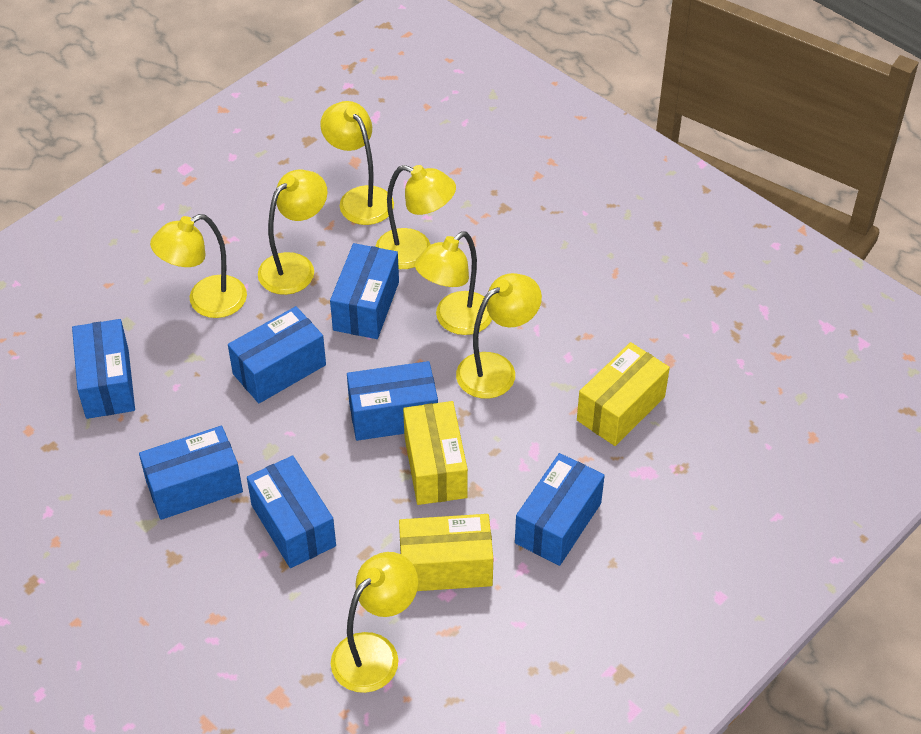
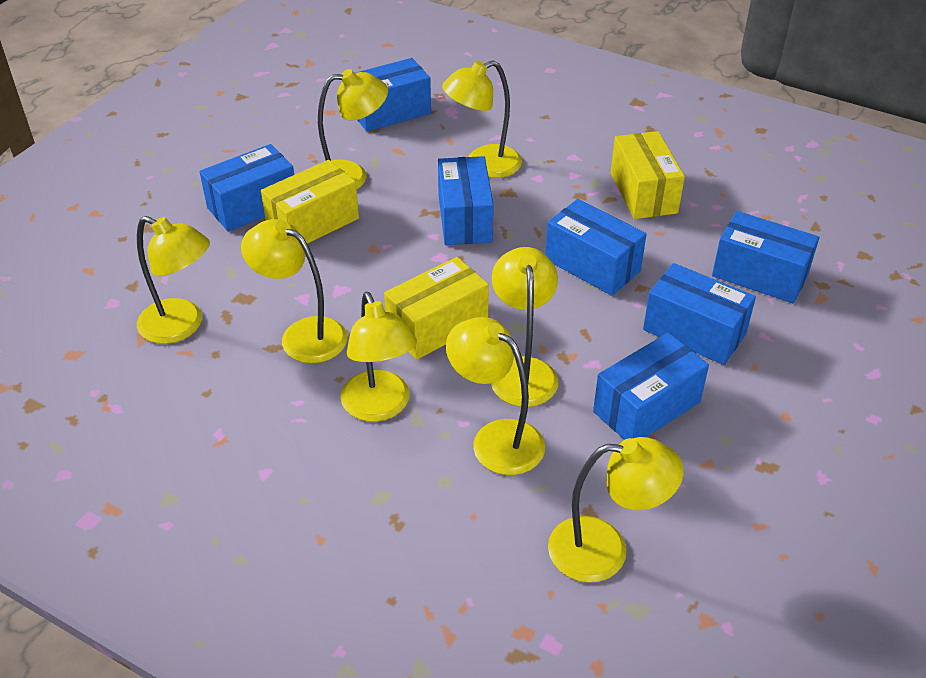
yellow lamp: 7 -> 8

